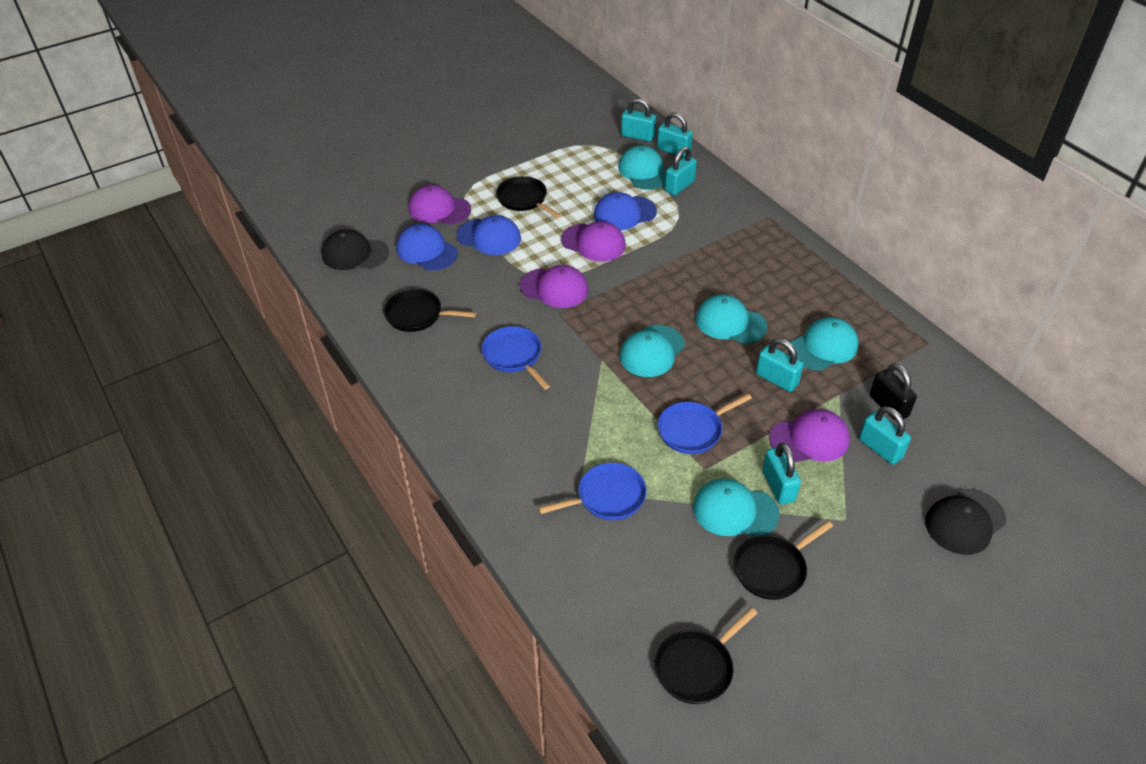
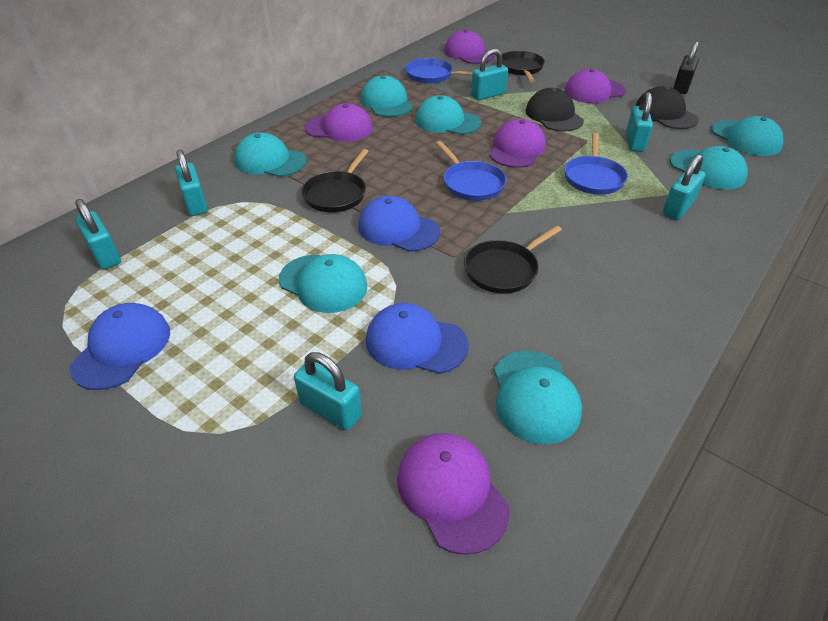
black pan: 4 -> 3
purple cap: 4 -> 5
turquoise cap: 5 -> 7

